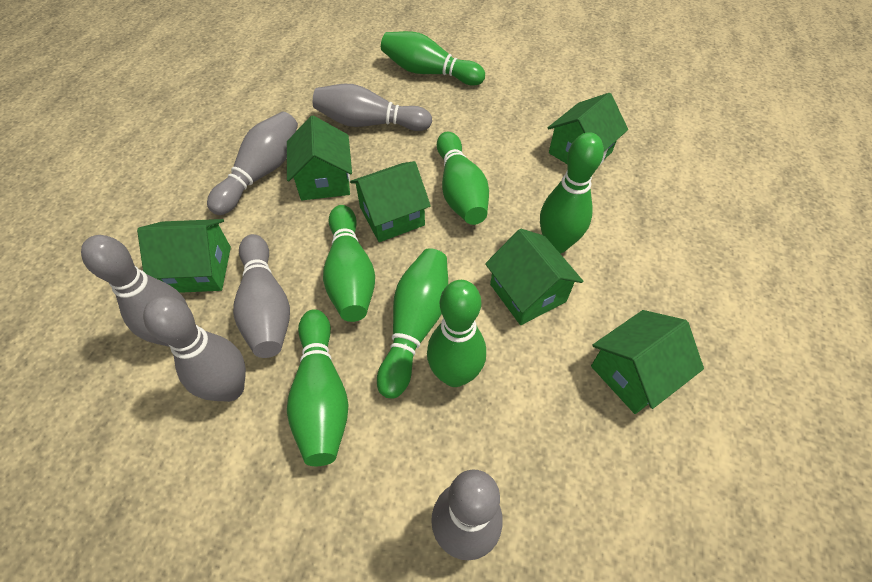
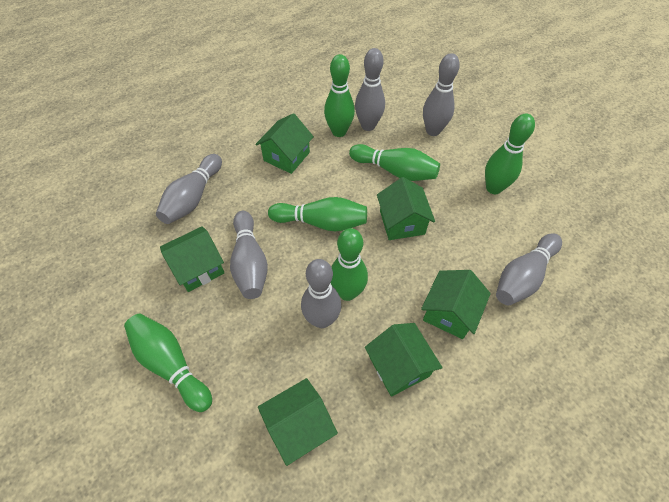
green bowling pin: 7 -> 6

